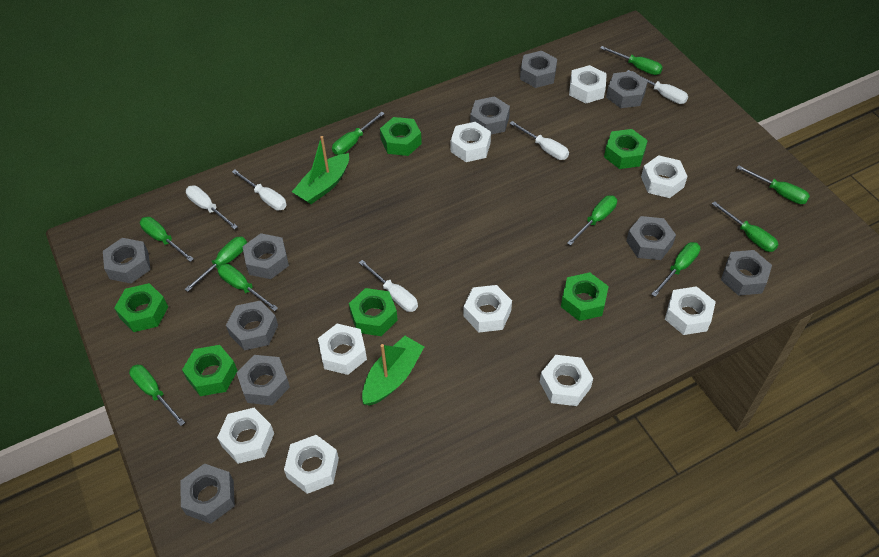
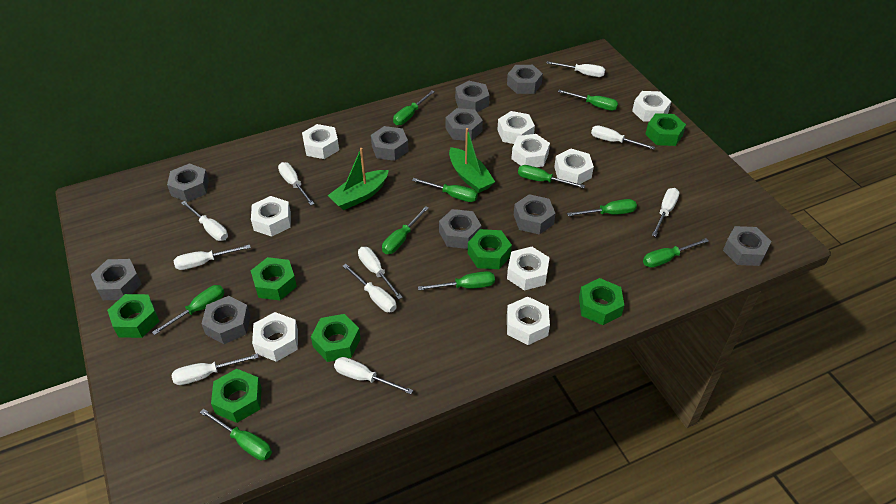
green nut: 6 -> 7
white screwdriver: 5 -> 10

